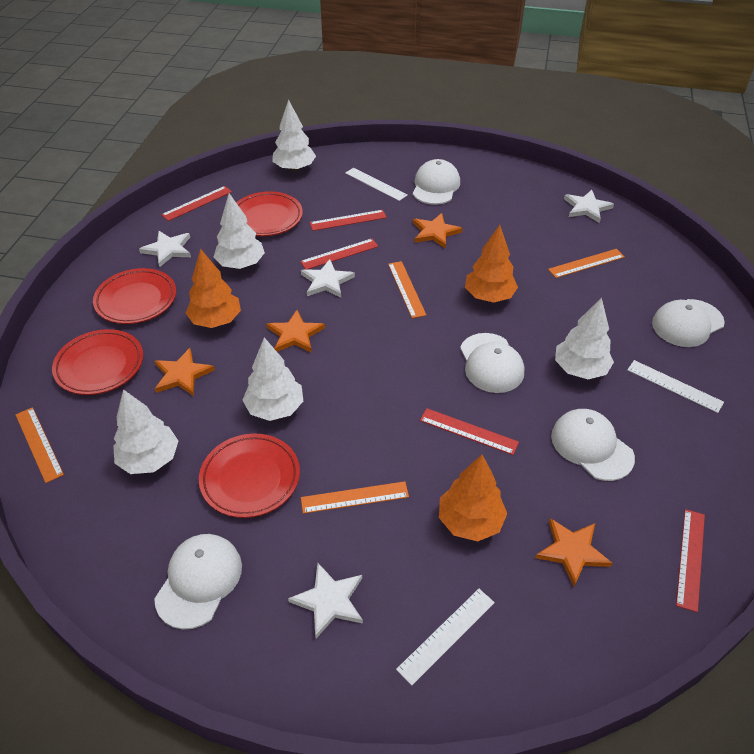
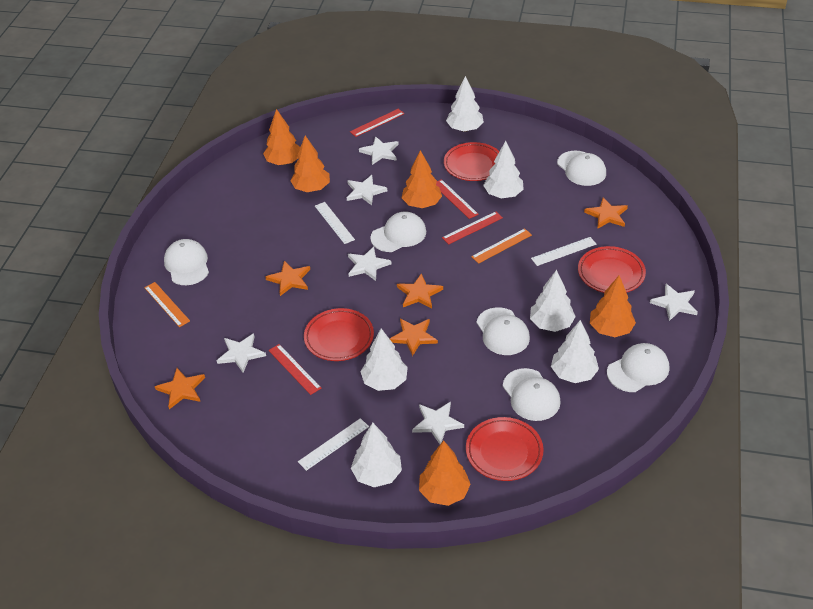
orange ruler: 4 -> 2
orange star: 4 -> 5
orange tree: 3 -> 5
red ruler: 5 -> 4
white cap: 5 -> 6
white star: 4 -> 6
white tree: 5 -> 6

